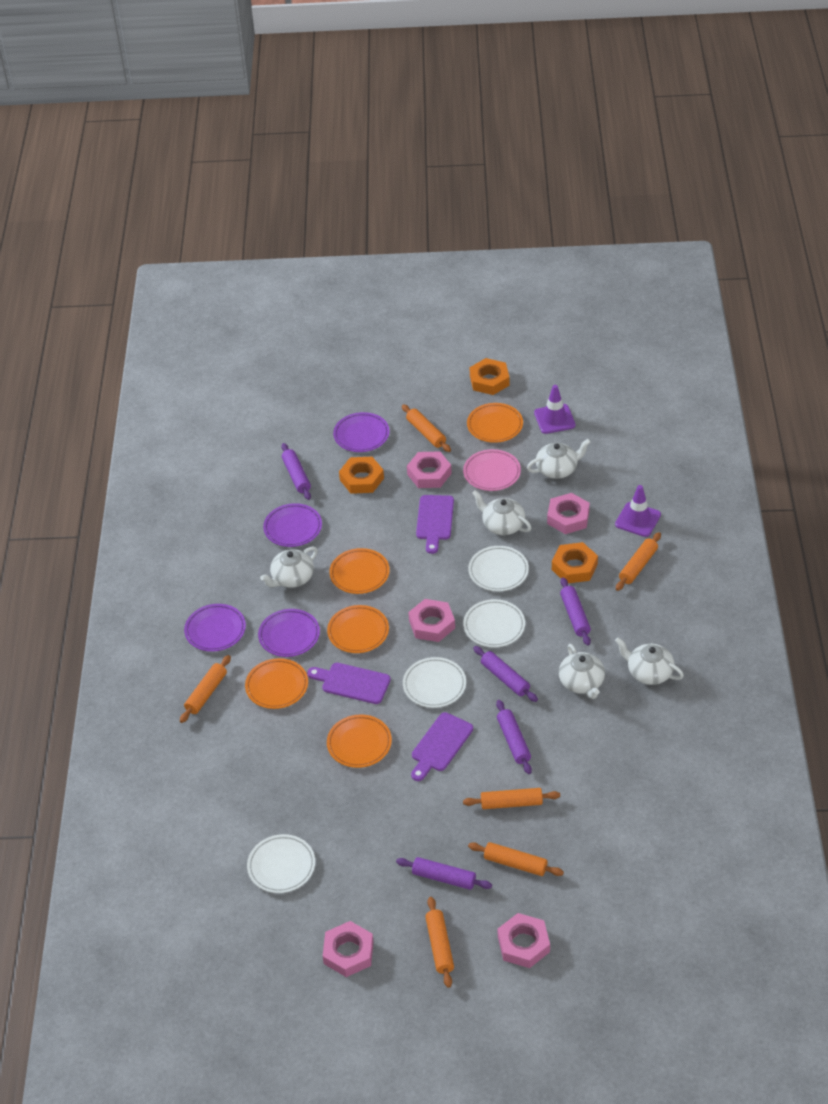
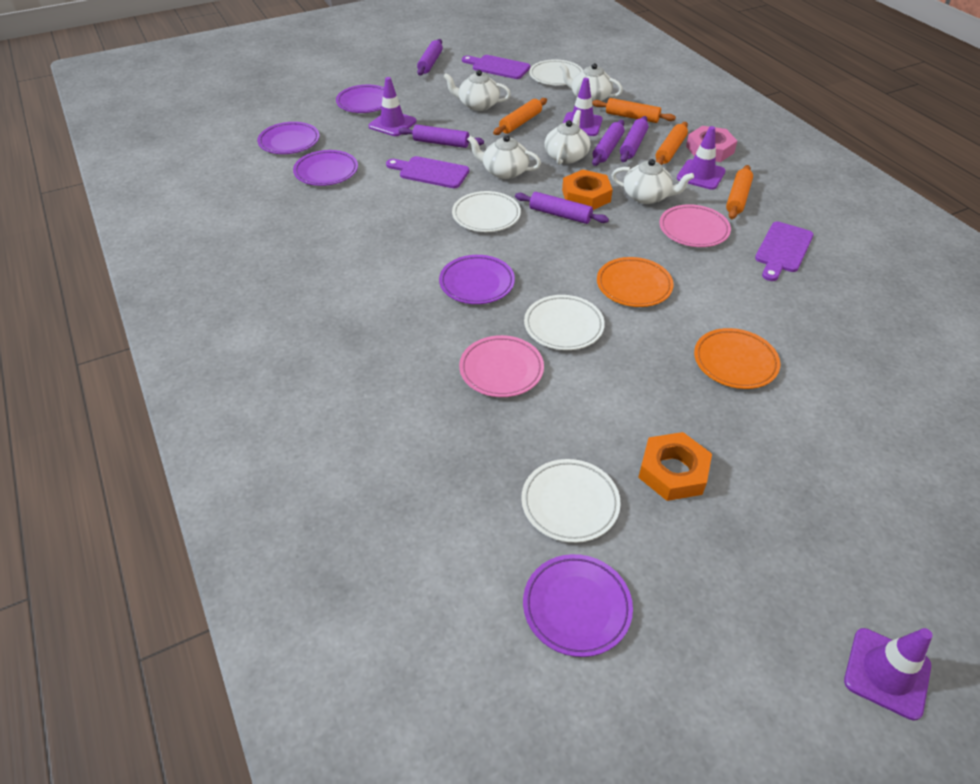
orange nut: 3 -> 2
orange plate: 5 -> 2
orange rolling pin: 6 -> 4
pink nut: 5 -> 1
pink plate: 1 -> 2
purple plate: 4 -> 5
purple traffic cone: 2 -> 4

